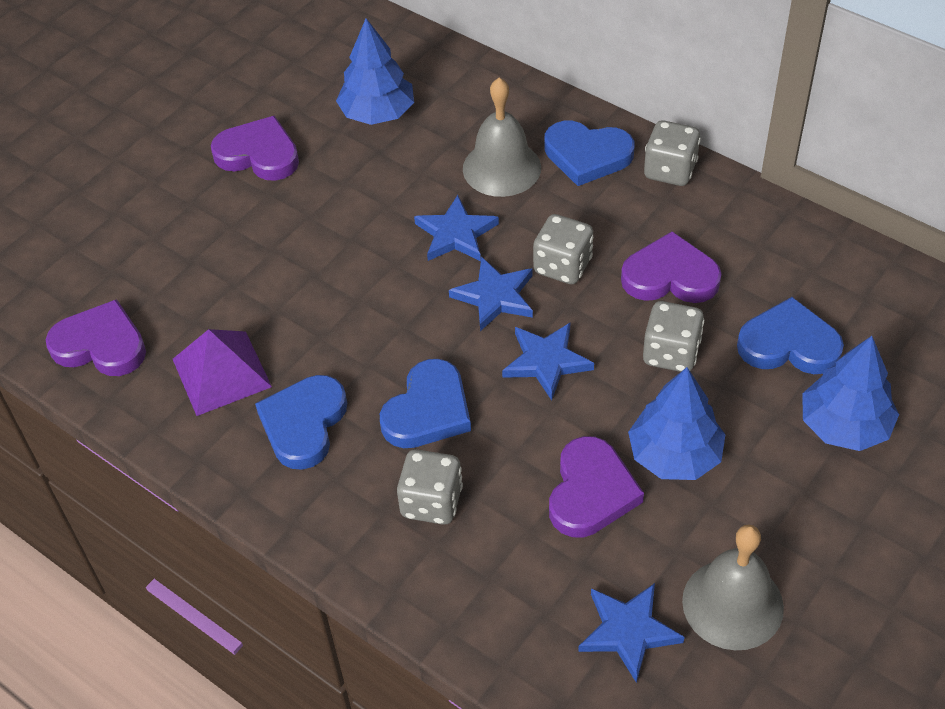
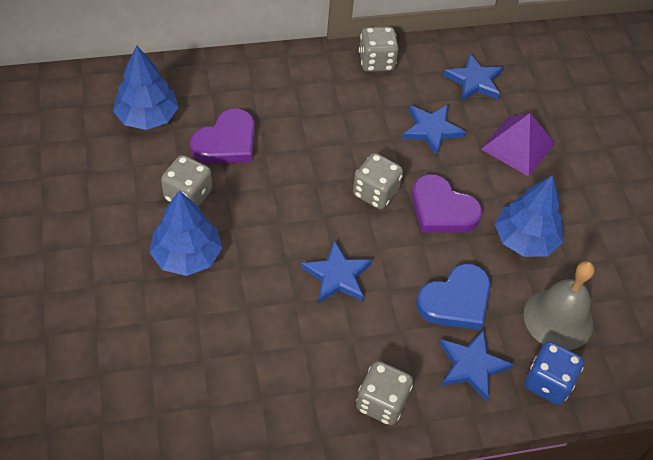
blue dice: 0 -> 1
blue heart: 4 -> 1
grey bell: 2 -> 1
purple heart: 4 -> 2

